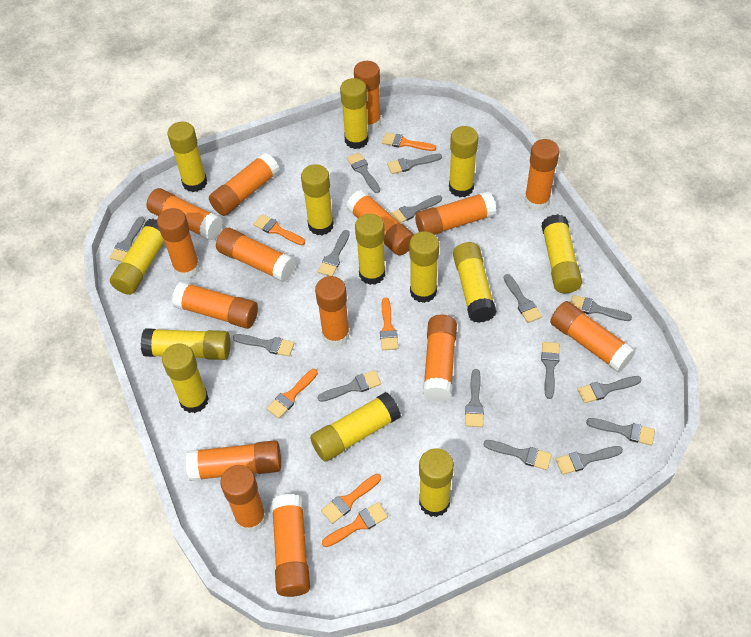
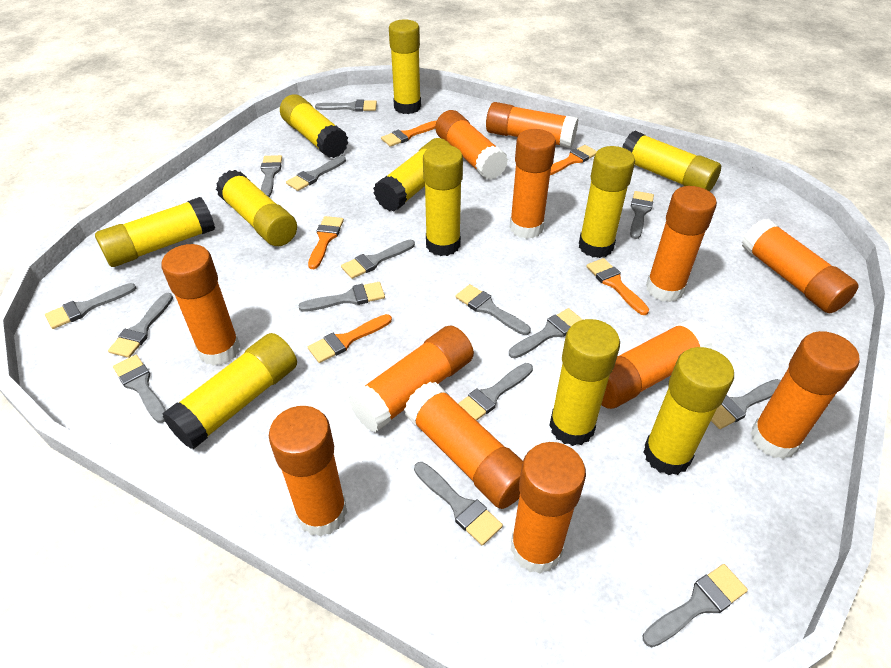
orange brush: 6 -> 5
orange glue stick: 15 -> 12
yellow glue stick: 13 -> 11

